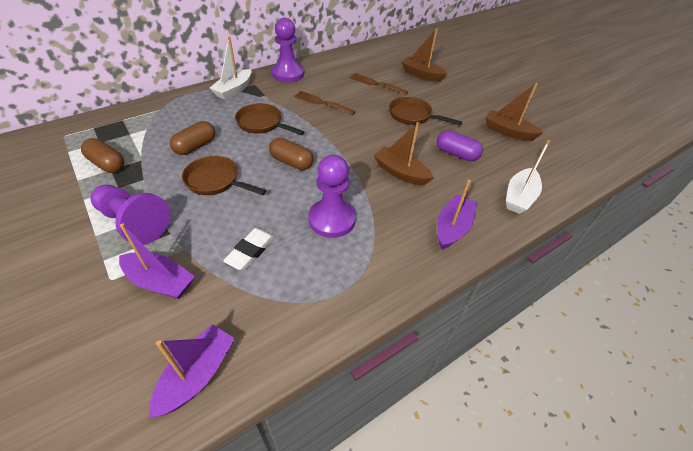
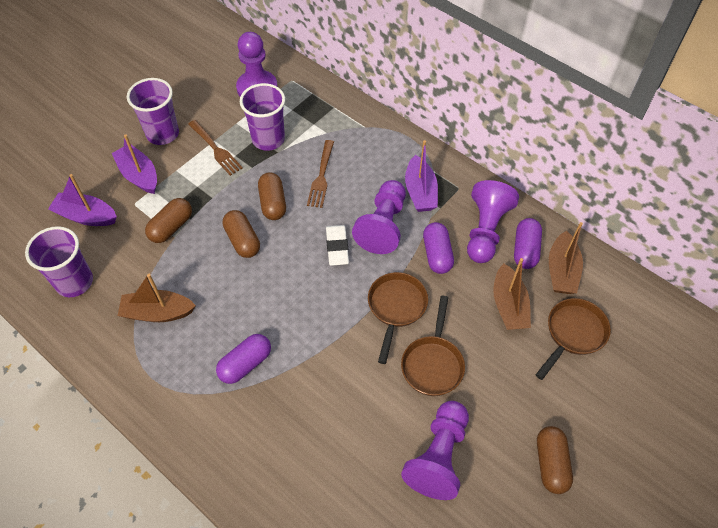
brown capsule: 3 -> 4
purple capsule: 1 -> 3
purple cup: 0 -> 3
purple pawn: 3 -> 4
white boat: 2 -> 0

